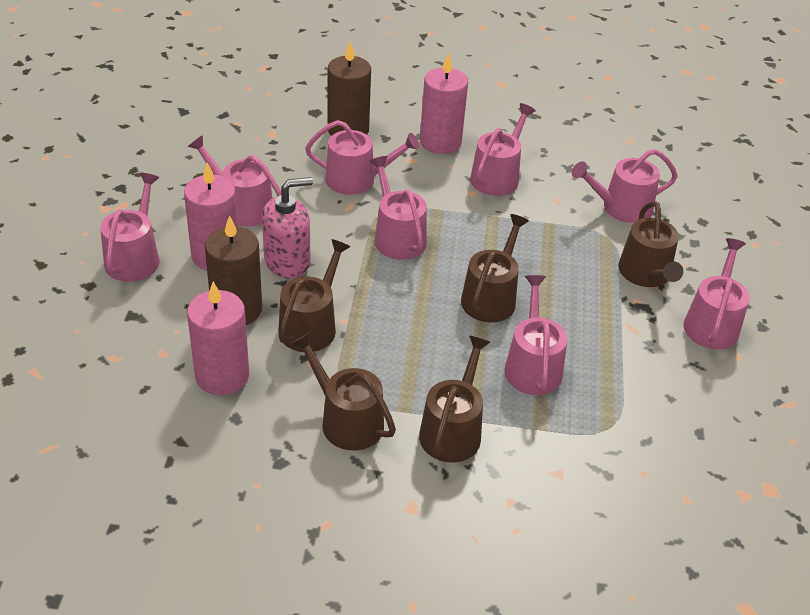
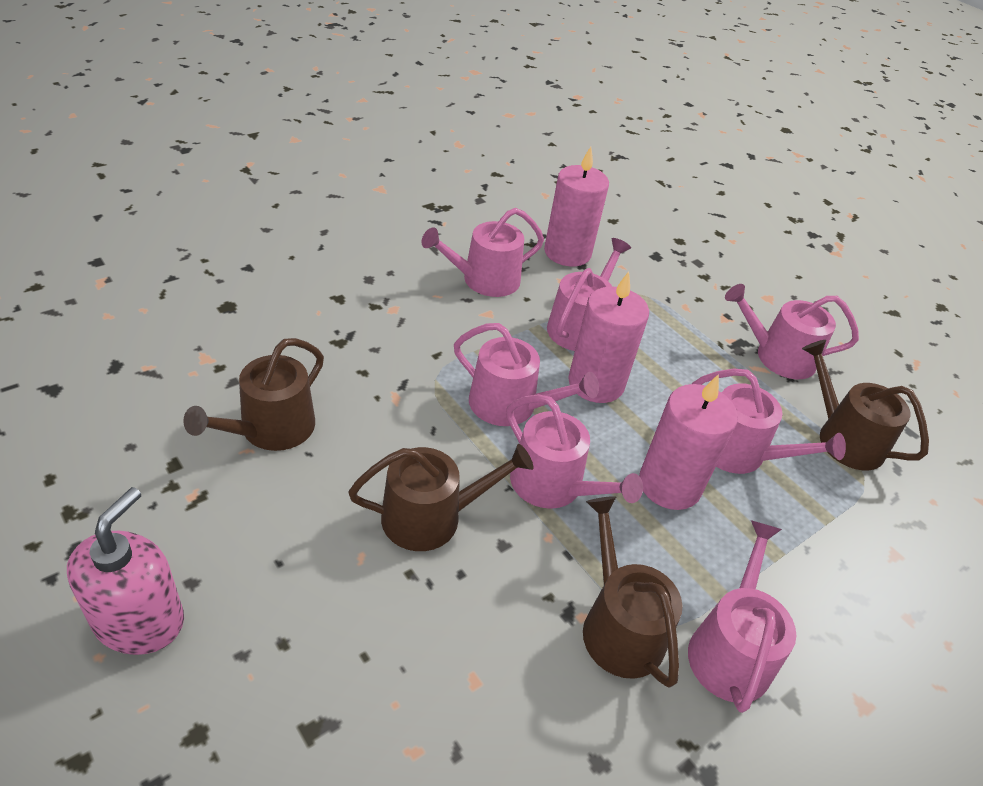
brown candle: 2 -> 0
brown watering can: 5 -> 4
pink watering can: 8 -> 7

